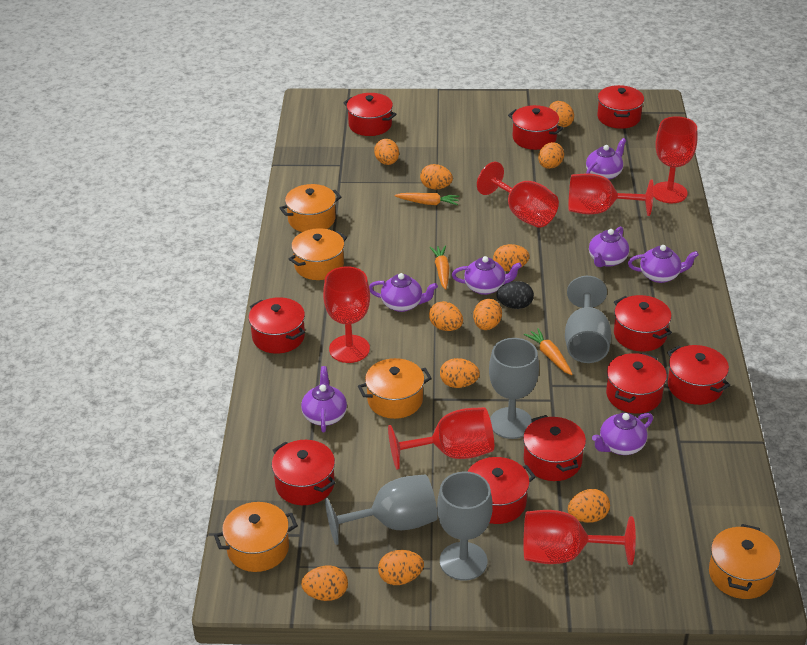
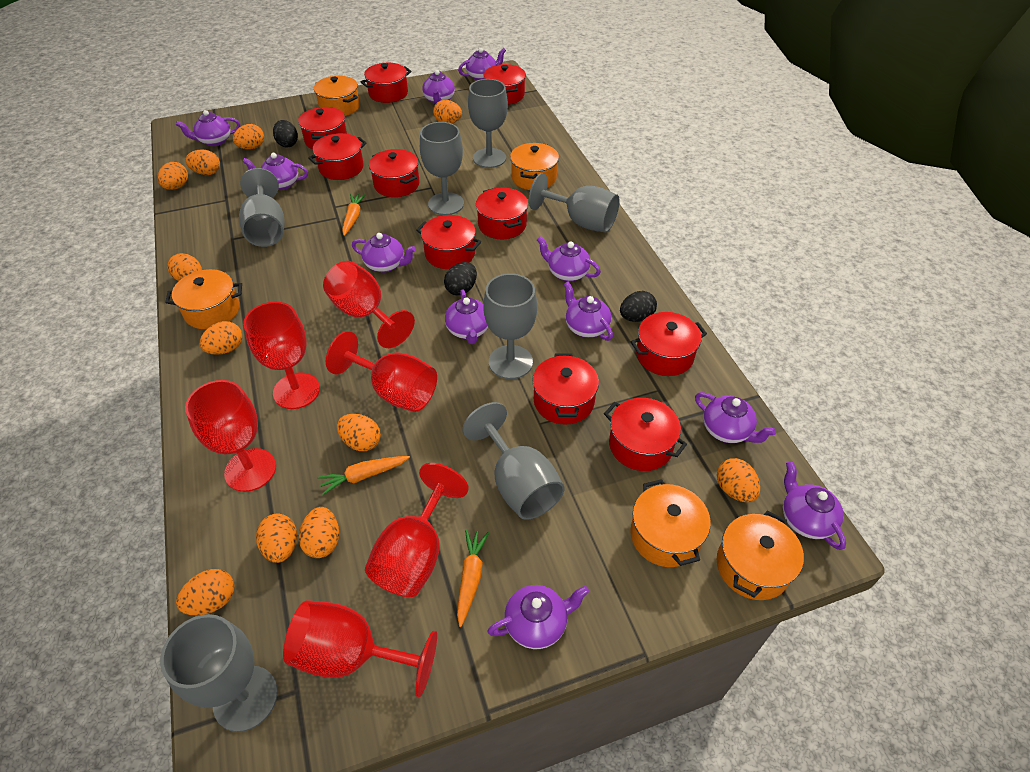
black egg: 1 -> 3
grey goblet: 4 -> 7
purple teapot: 7 -> 11

